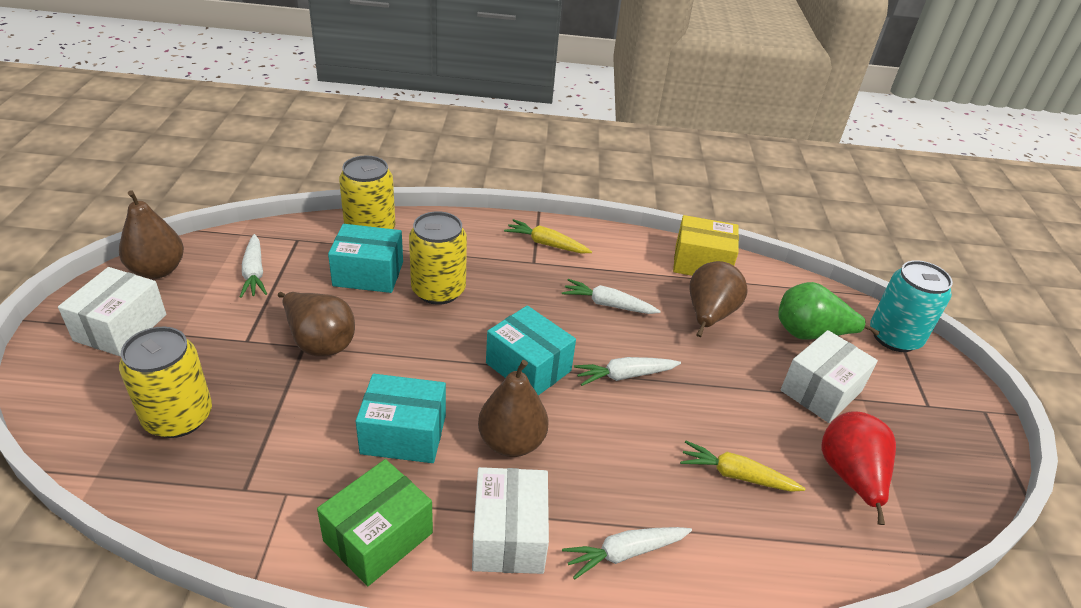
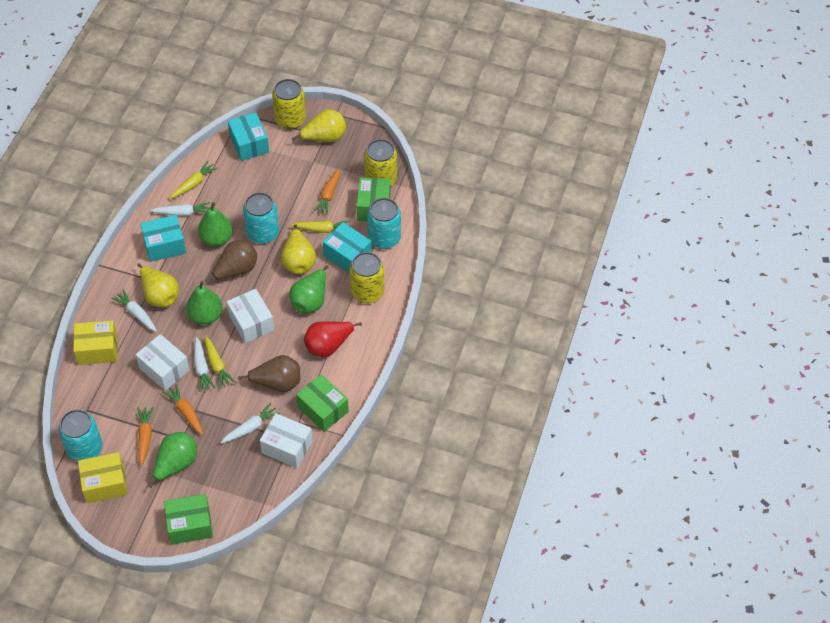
brown pear: 4 -> 2
green box: 1 -> 3
green pear: 1 -> 4
orange carrot: 0 -> 3
turquoise can: 1 -> 3
yellow box: 1 -> 2
yellow carrot: 2 -> 3
yellow pear: 0 -> 3

